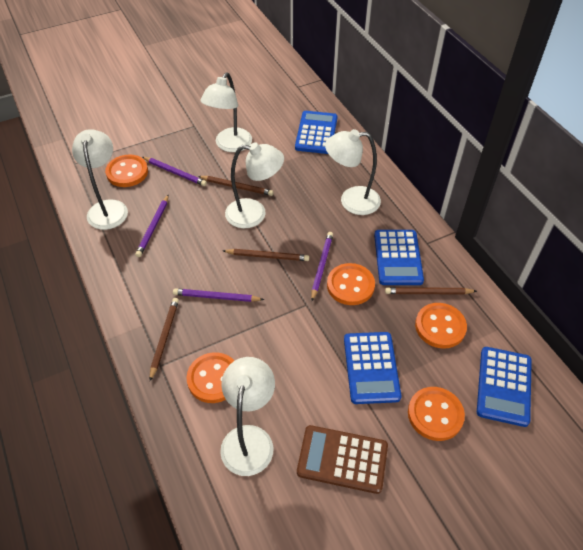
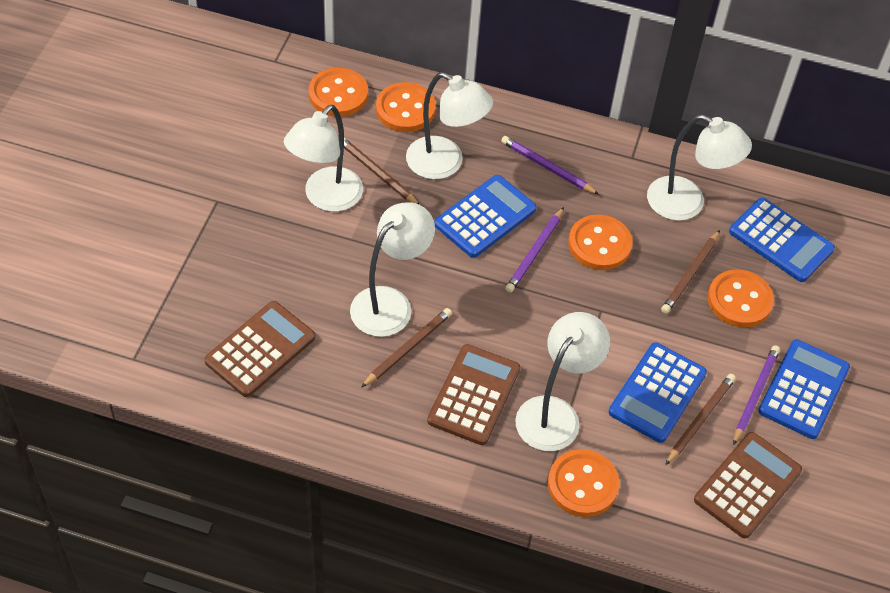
brown calculator: 1 -> 3
purple pencil: 4 -> 3

